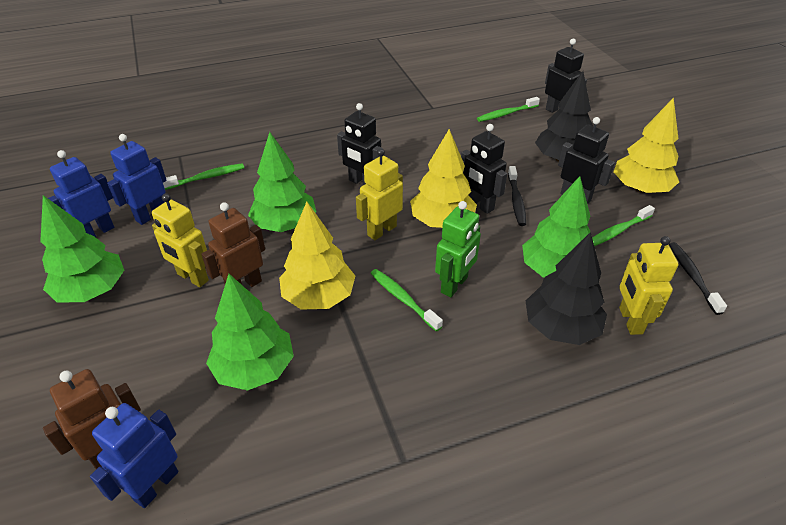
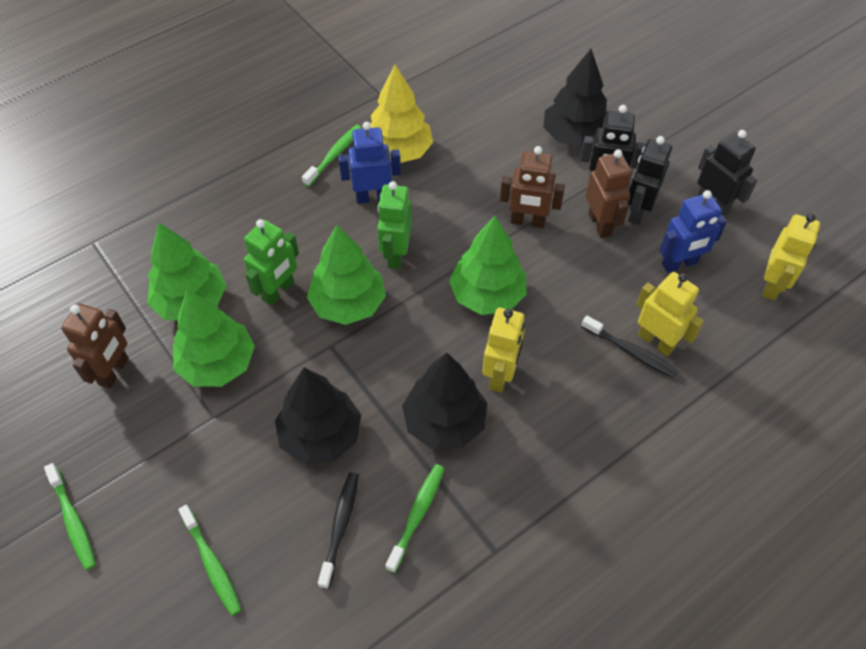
black robot: 4 -> 3
black tree: 2 -> 3
blue robot: 3 -> 2
brown robot: 2 -> 3
green robot: 1 -> 2
yellow tree: 3 -> 1

